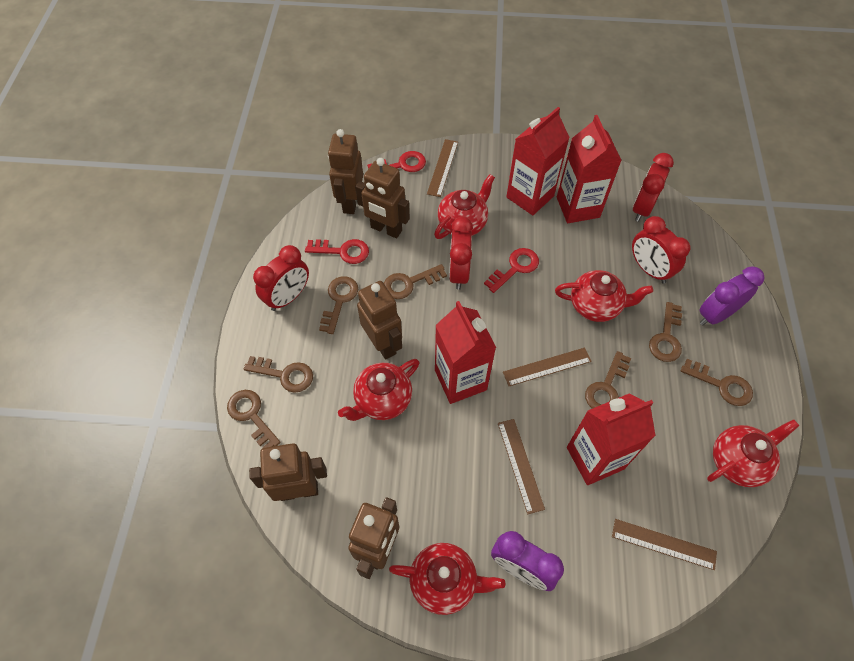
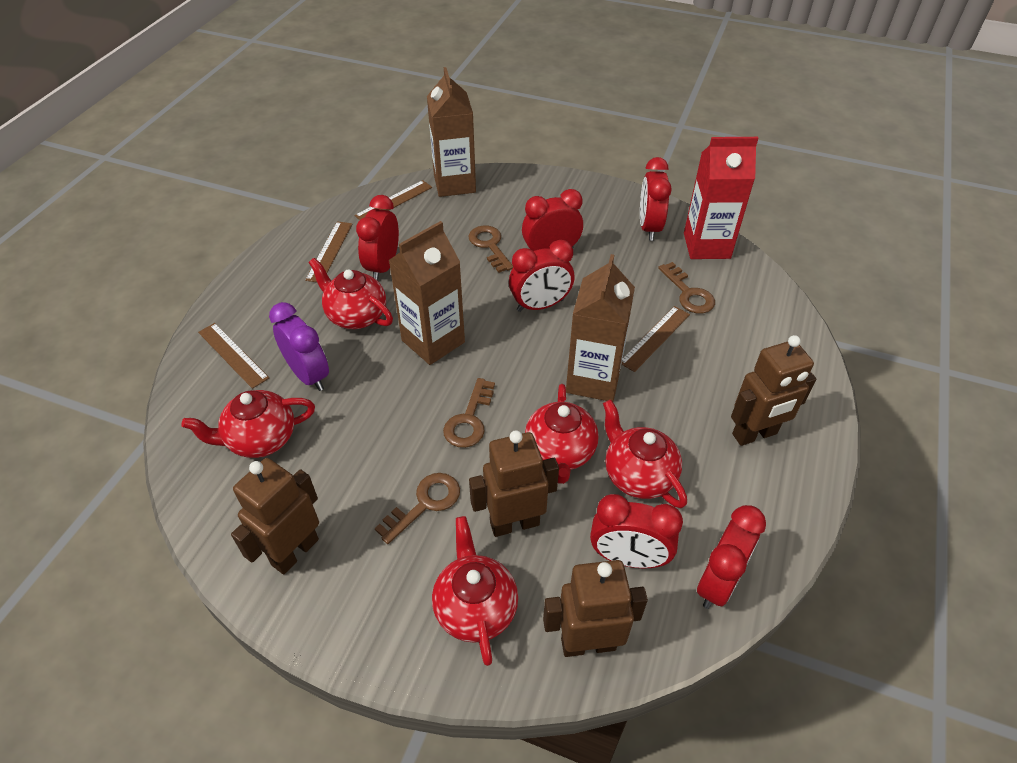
brown carton: 0 -> 3
brown key: 7 -> 4
brown robot: 5 -> 4
purple clock: 2 -> 1
red carton: 4 -> 1
red clock: 4 -> 6
red key: 3 -> 0

